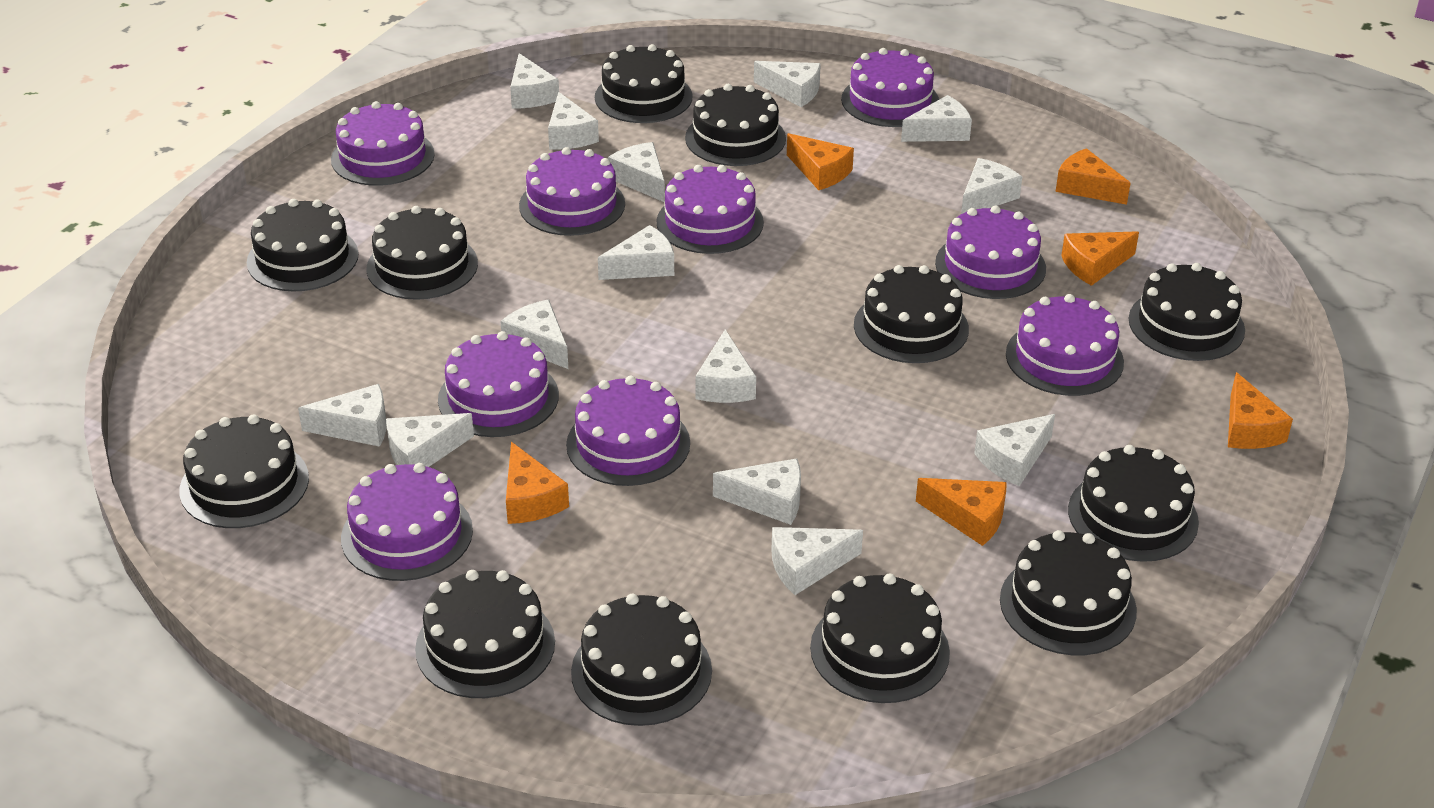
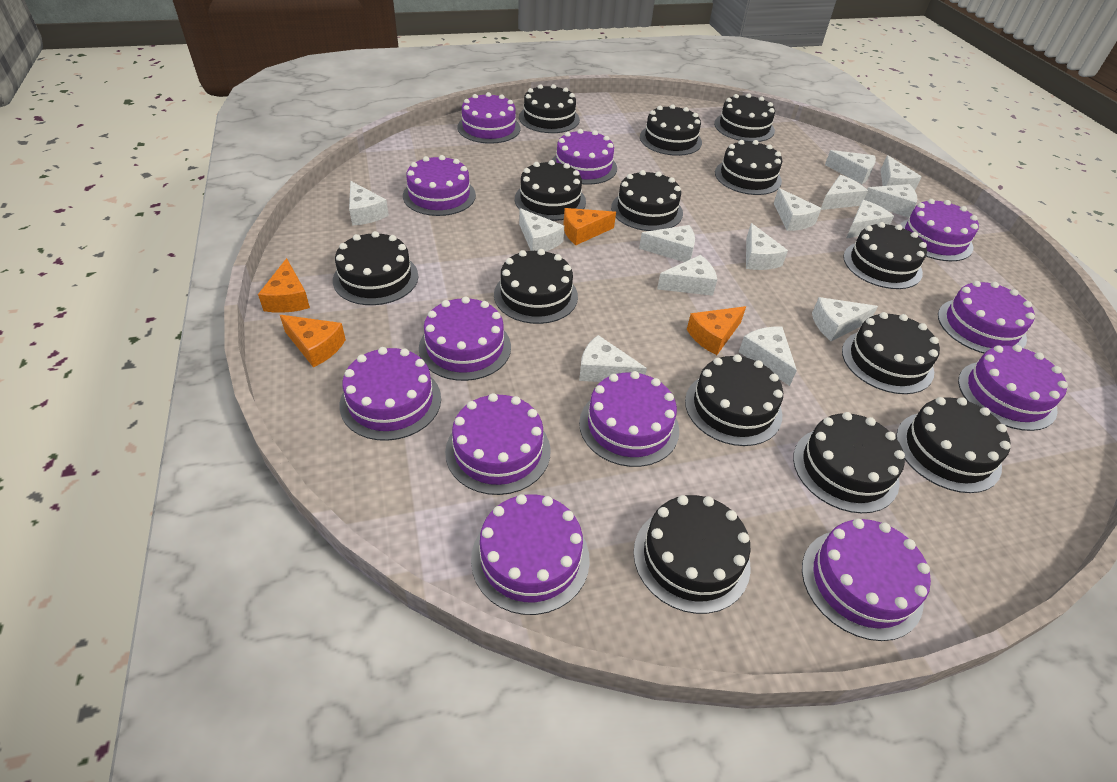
black cake: 12 -> 14
orange cheese: 6 -> 4
purple cake: 9 -> 12

